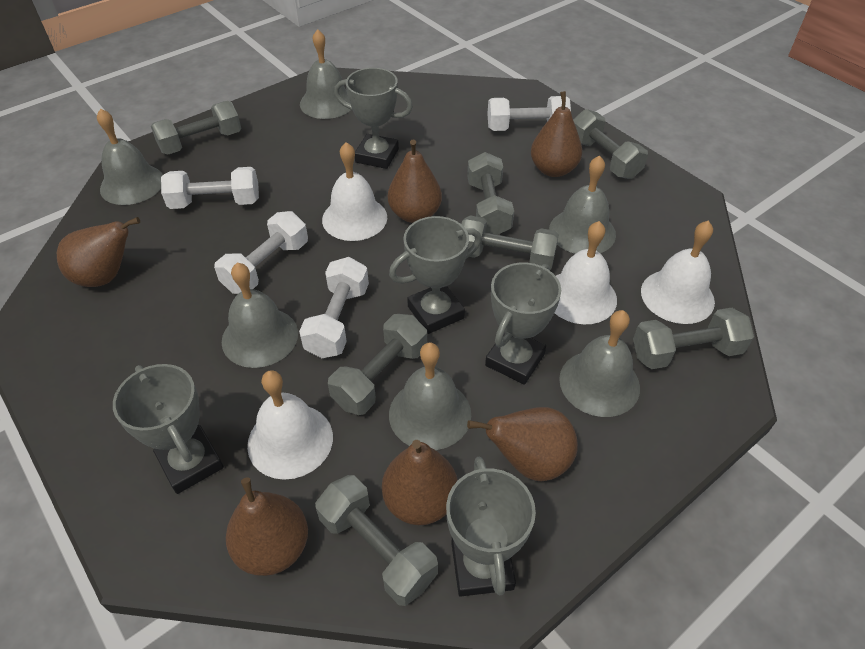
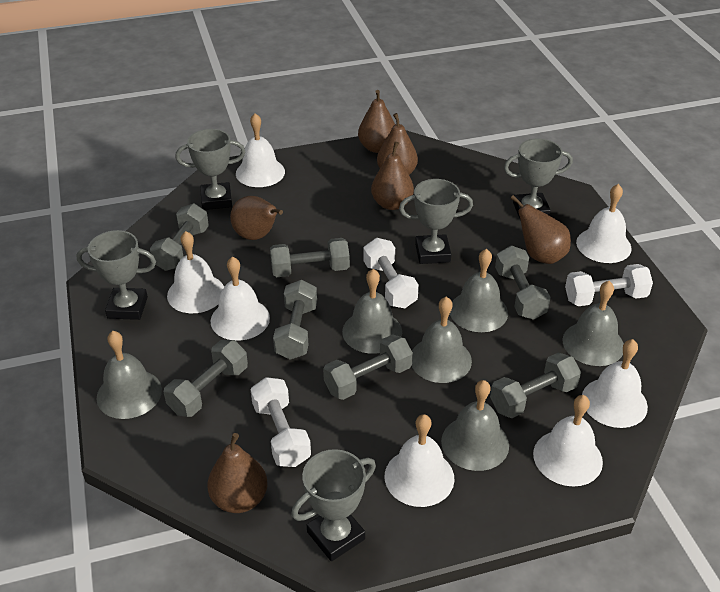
white bell: 4 -> 7
white dumbbell: 4 -> 3

